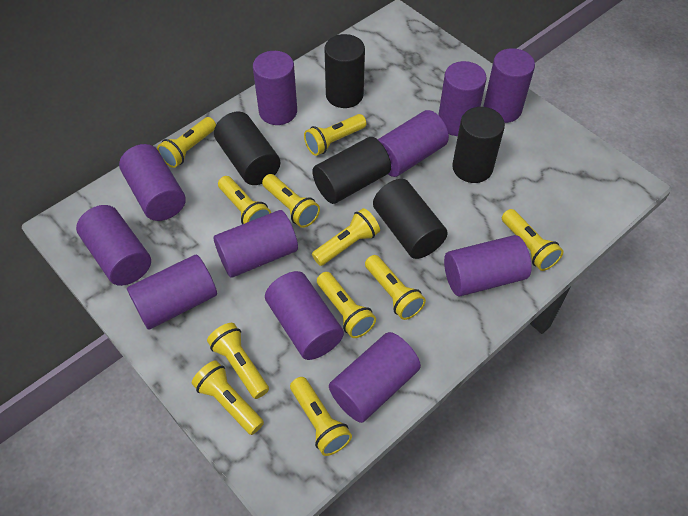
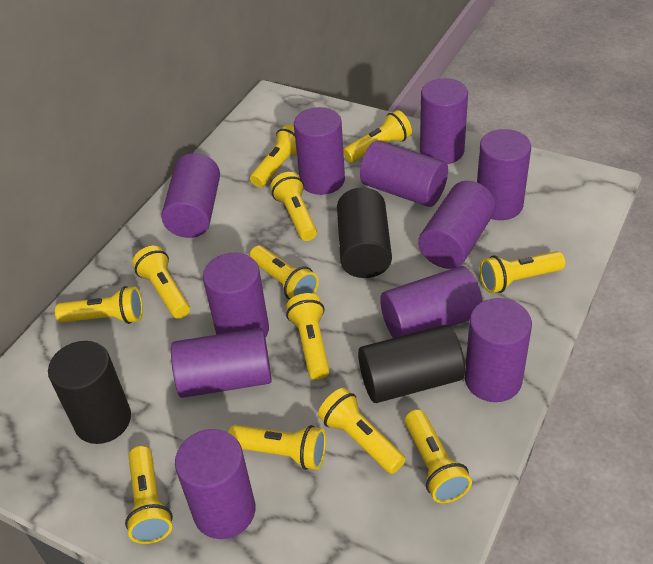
black cylinder: 5 -> 3
yellow flashlight: 11 -> 12

